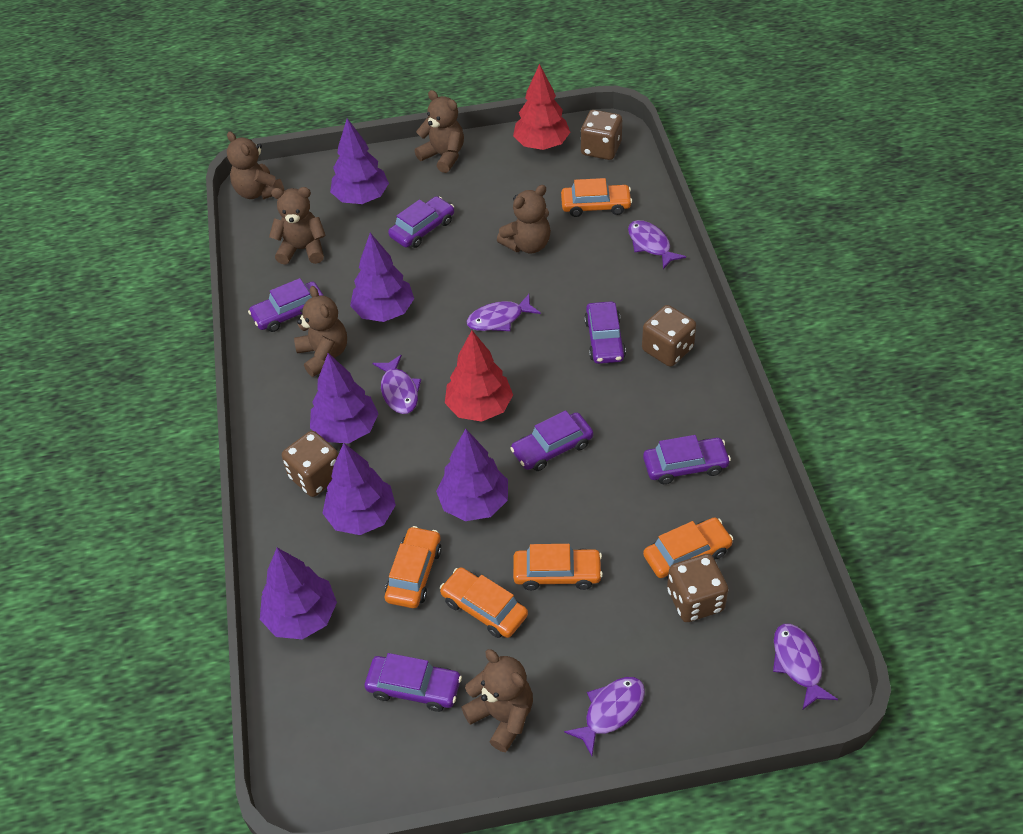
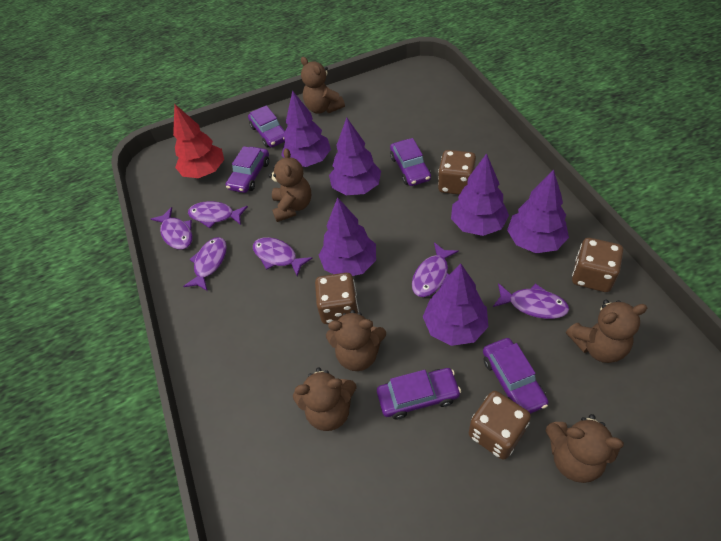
orange car: 5 -> 0
purple car: 6 -> 5
purple fish: 5 -> 6
red tree: 2 -> 1

